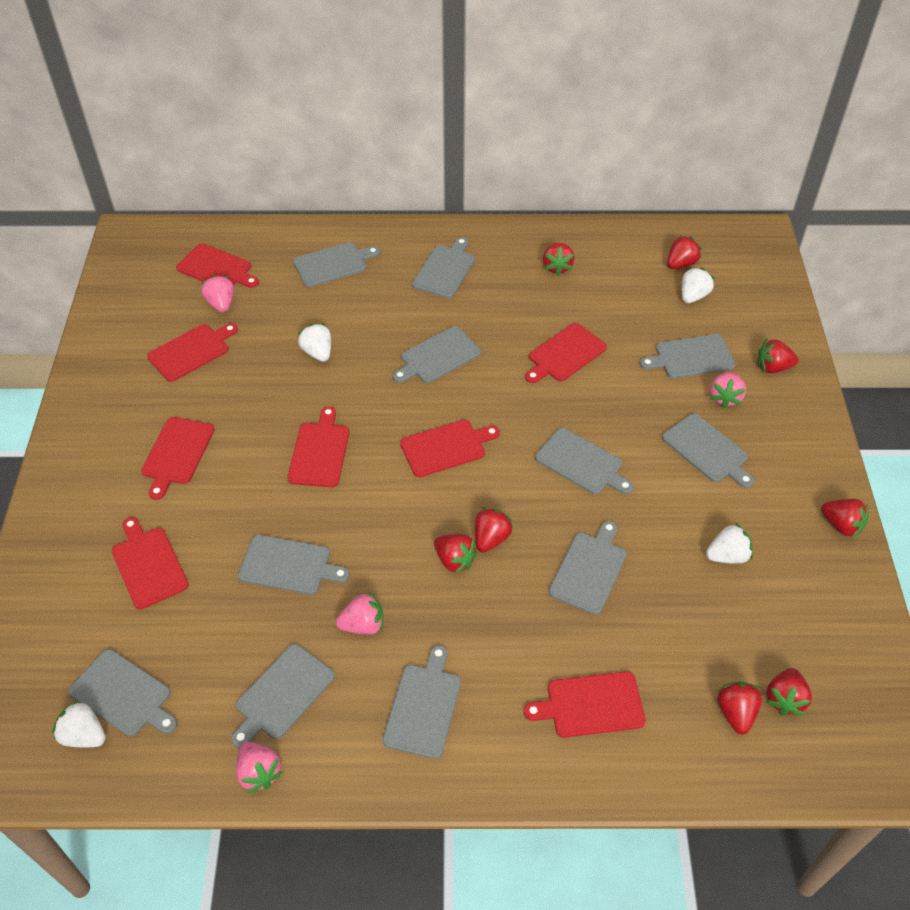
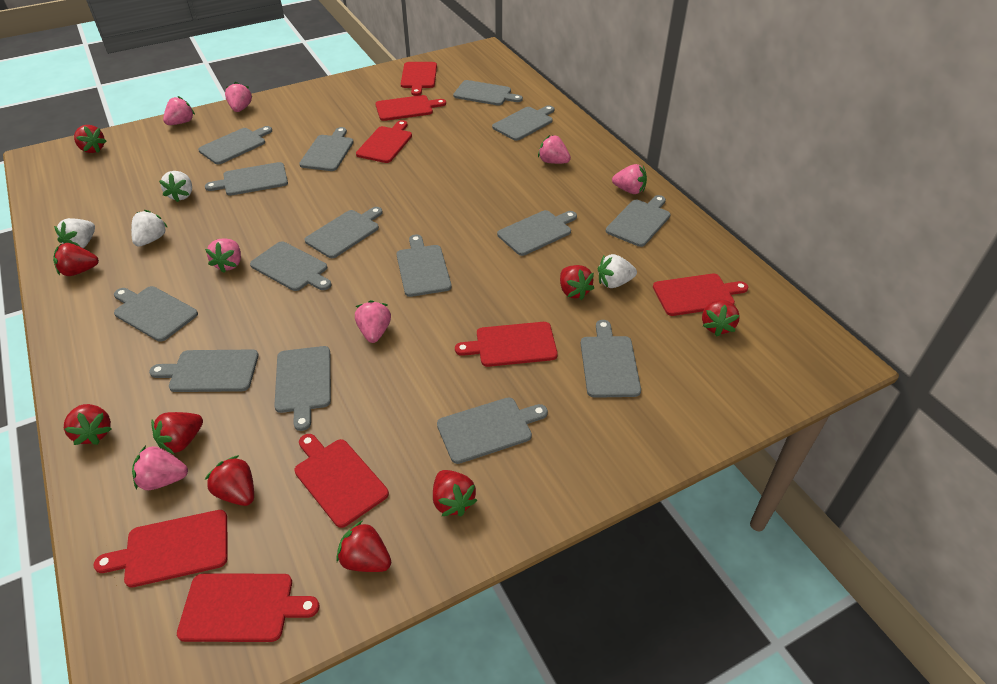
grey cutting board: 11 -> 15
pink strawberry: 4 -> 7
red strawberry: 8 -> 9

